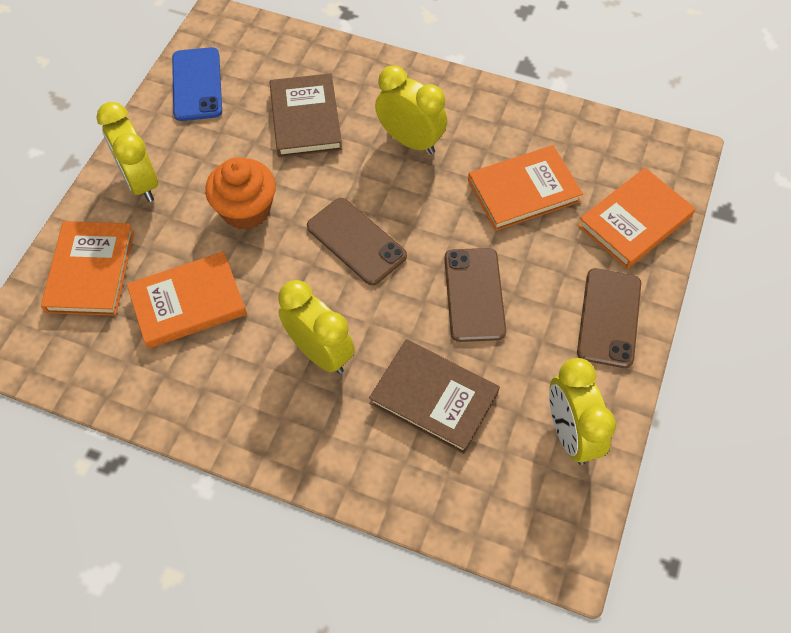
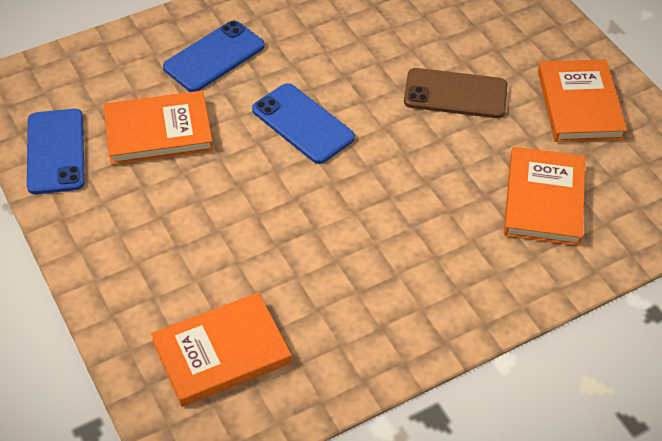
blue phone: 1 -> 3
brown book: 2 -> 0
brown phone: 3 -> 1
orange cupcake: 1 -> 0
yellow clock: 4 -> 0

